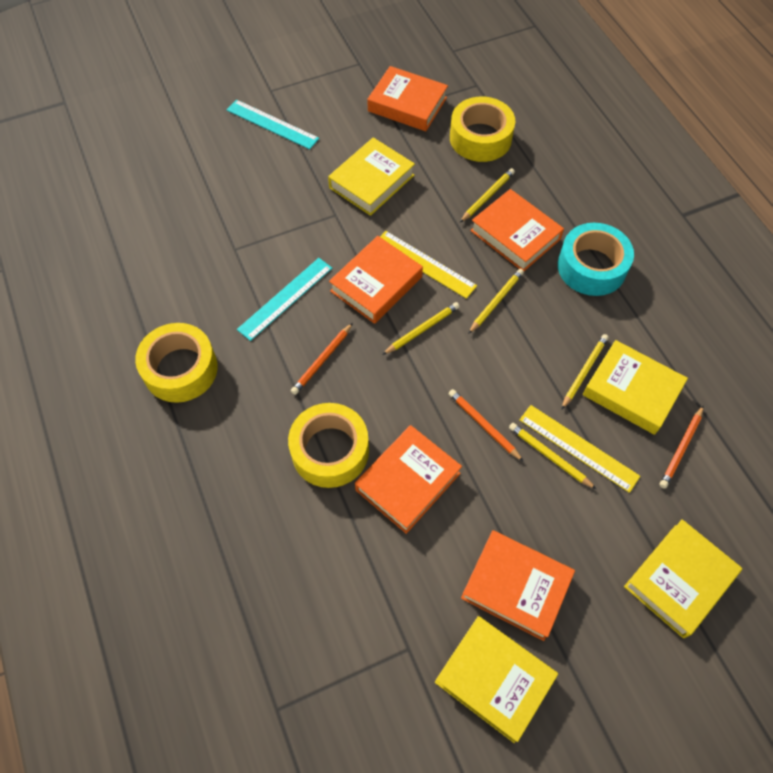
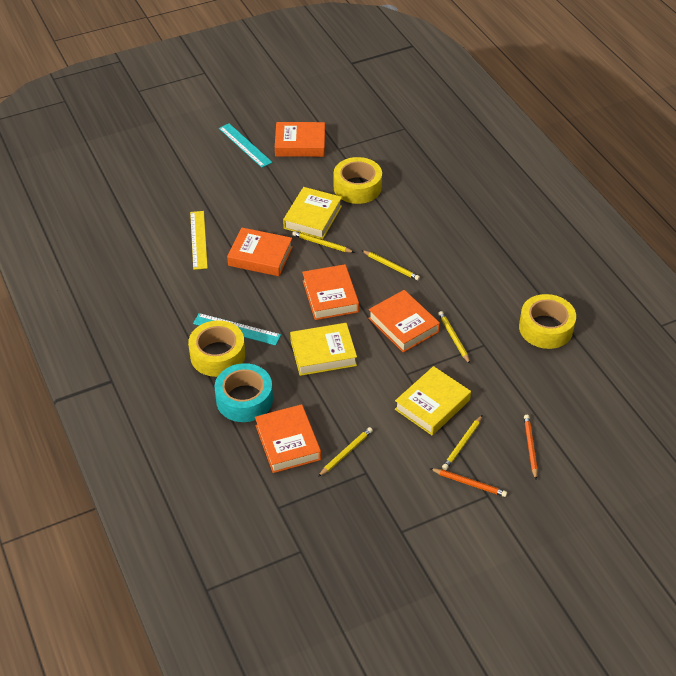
orange pencil: 3 -> 2
yellow book: 4 -> 3
yellow ruler: 2 -> 1

